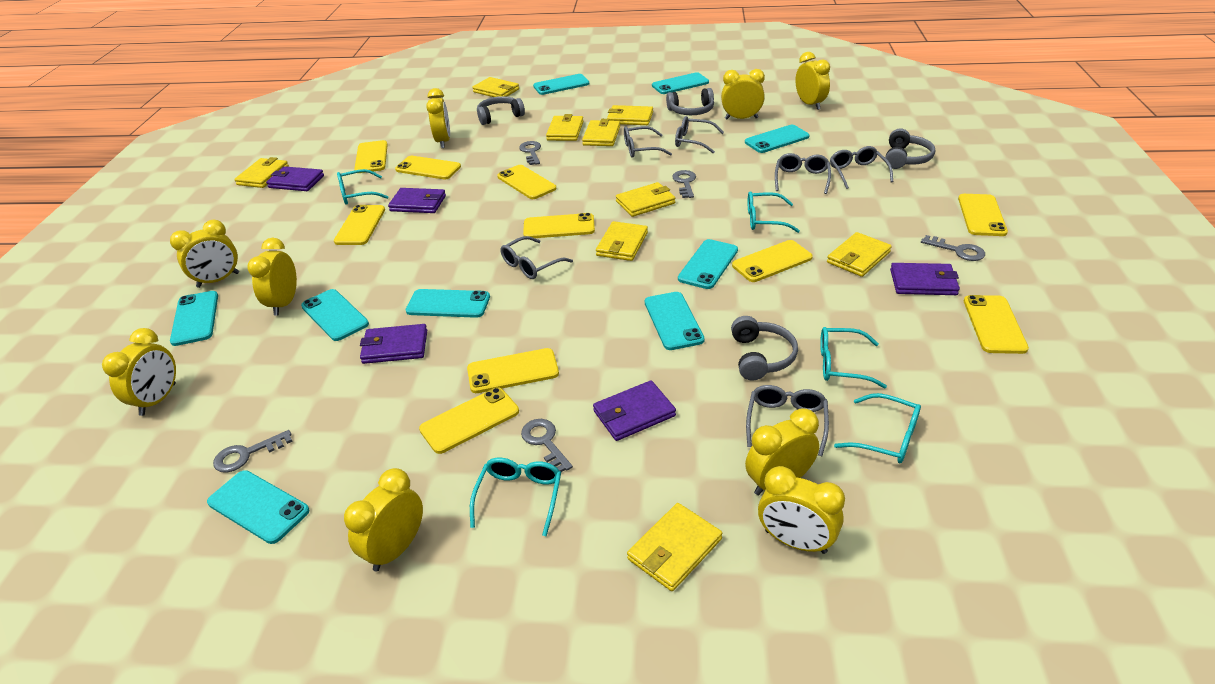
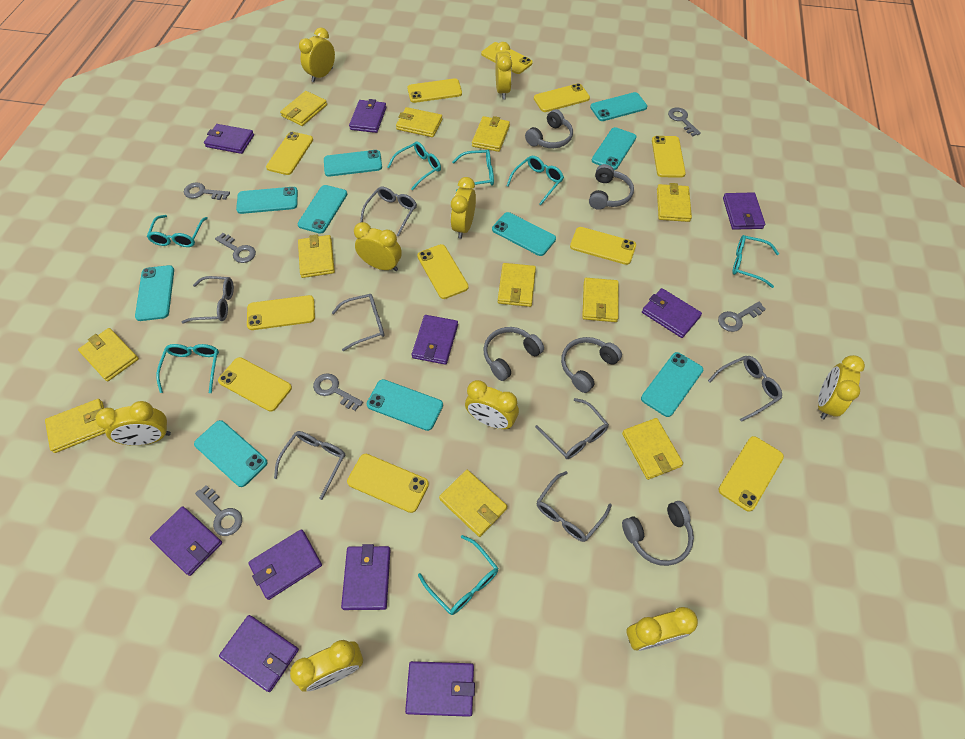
grey glasses: 6 -> 7
grey headphones: 4 -> 5
grey key: 5 -> 6
purple wallet: 5 -> 10
turquoise glasses: 5 -> 7
turquoise phone: 9 -> 10
yellow phone: 10 -> 11
yellow wallet: 9 -> 11

